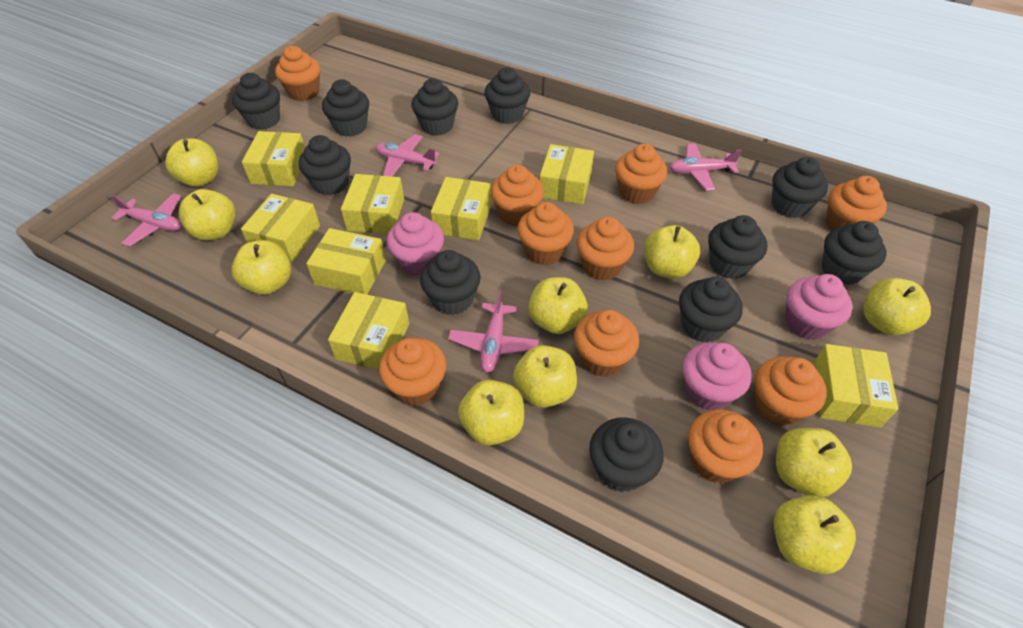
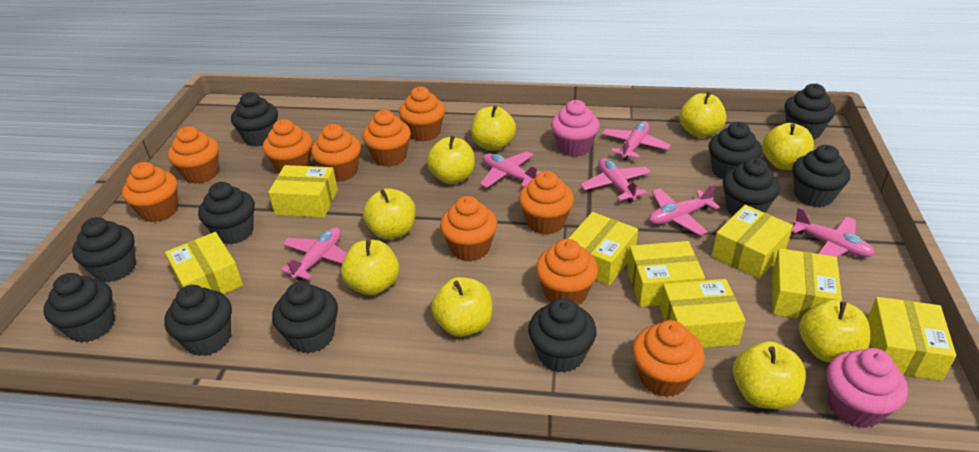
pink cupcake: 3 -> 2
pink plane: 4 -> 6
yellow apple: 10 -> 9

